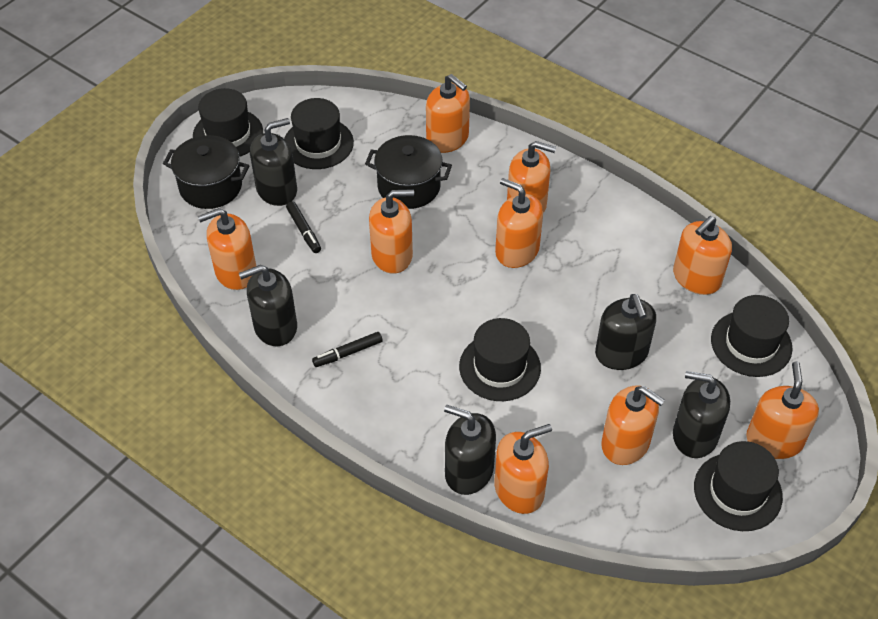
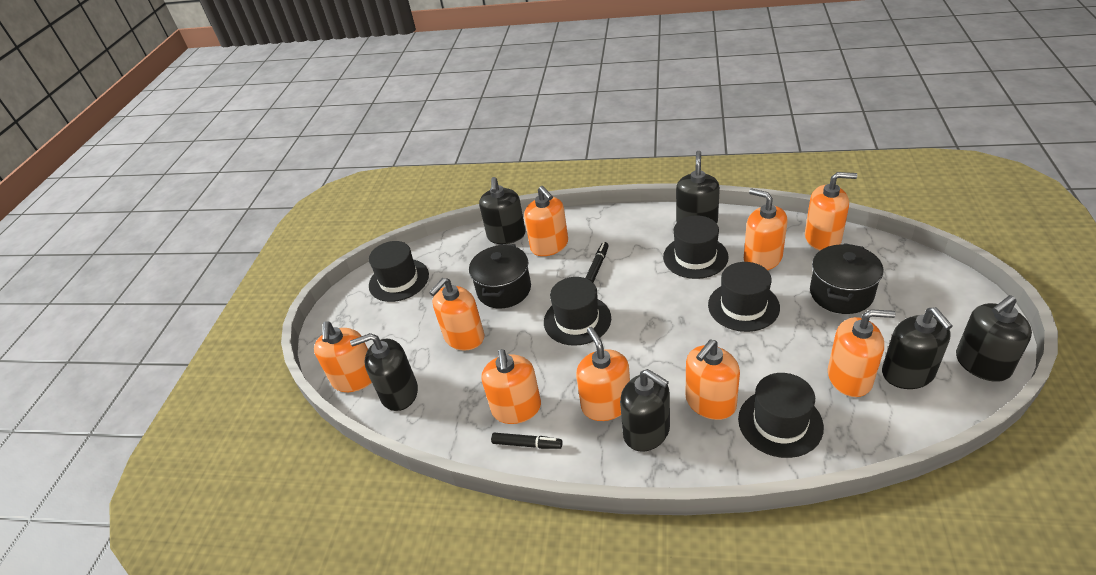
black soap dispenser: 5 -> 6

